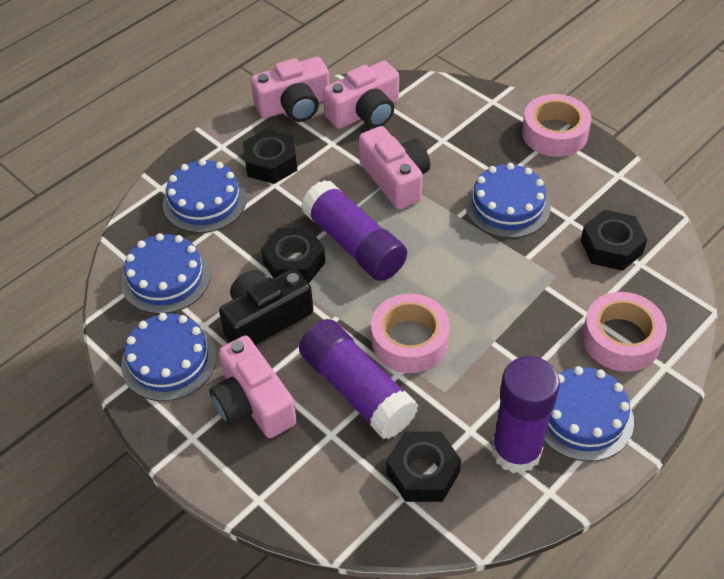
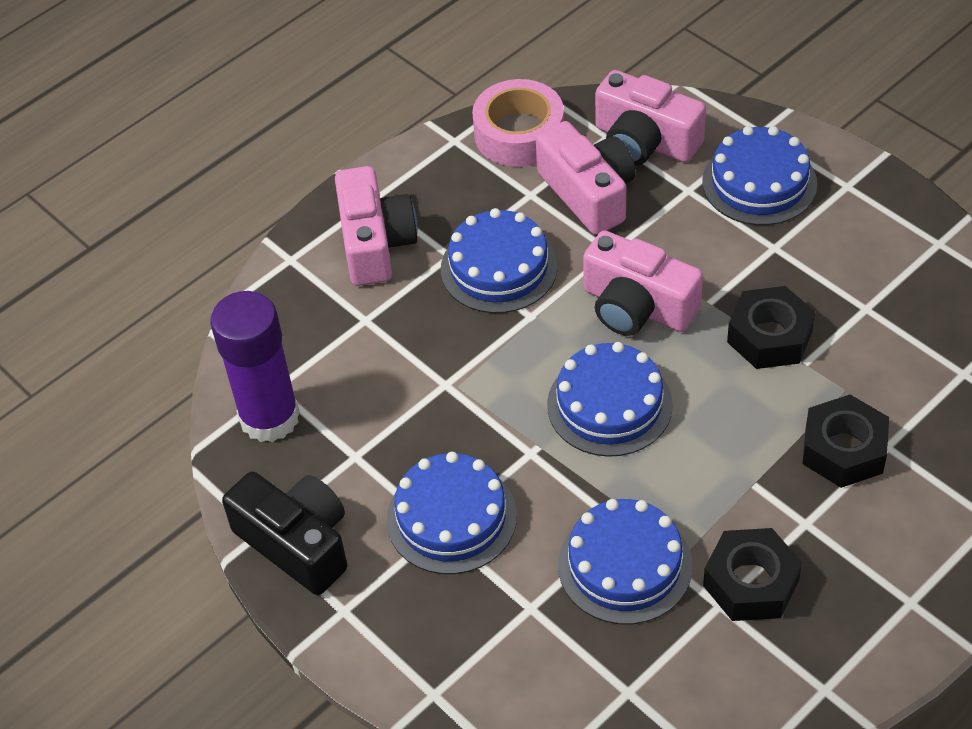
black nut: 4 -> 3
pink tape: 3 -> 1
purple glue stick: 3 -> 1

